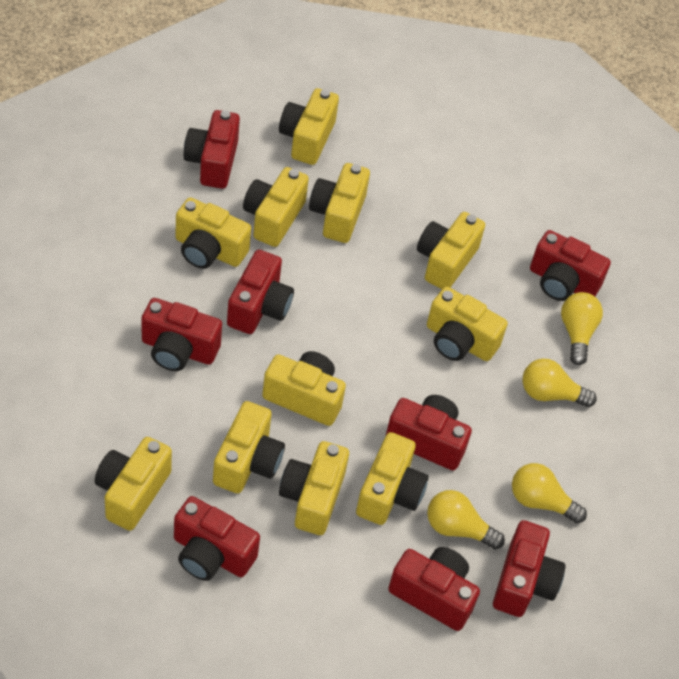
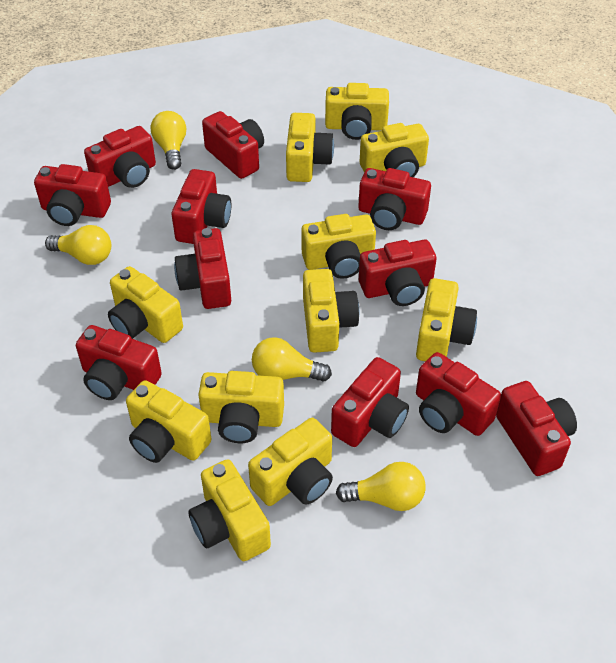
red camera: 8 -> 11

